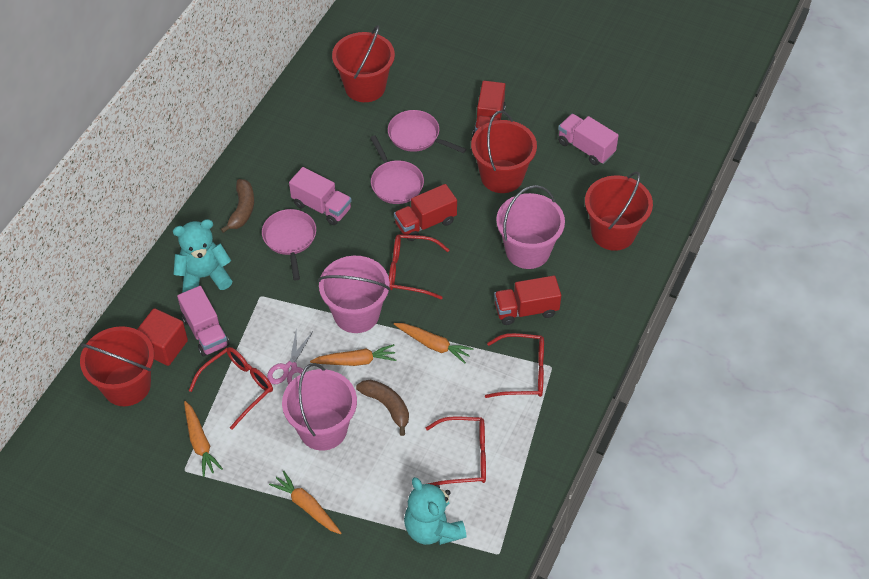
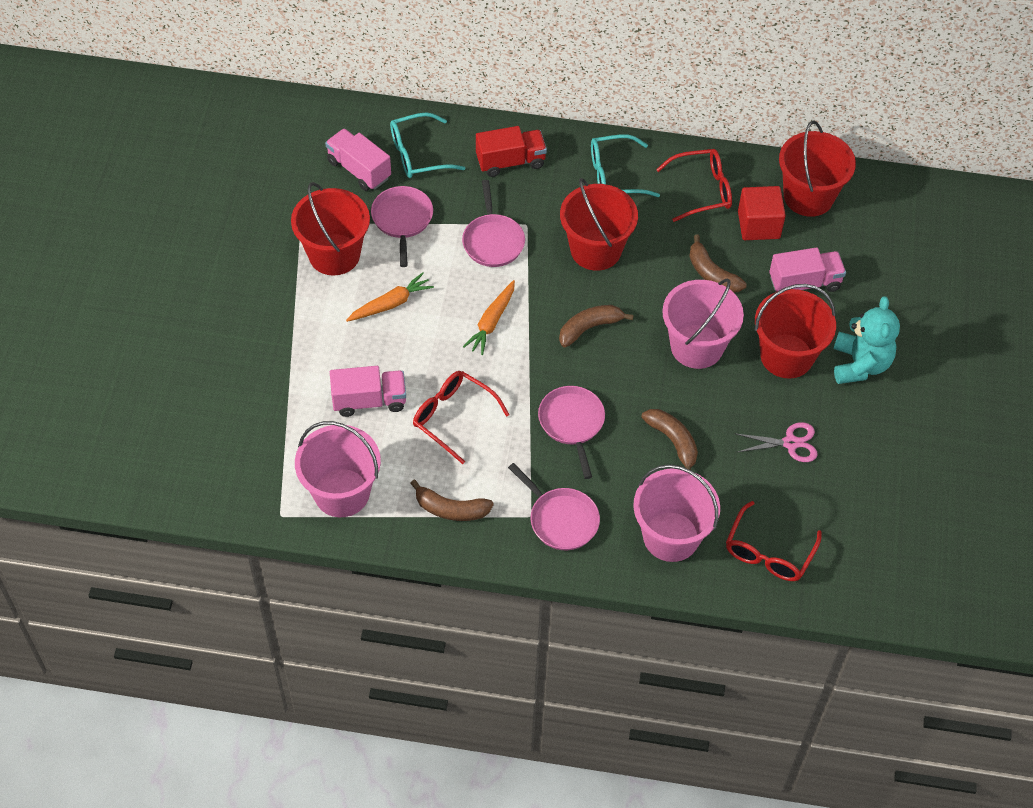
brown banana: 2 -> 4
orange carrot: 4 -> 2
pink pan: 3 -> 4
red glasses: 4 -> 3
red truck: 3 -> 1
turquoise glasses: 0 -> 2
turquoise teddy bear: 2 -> 1

